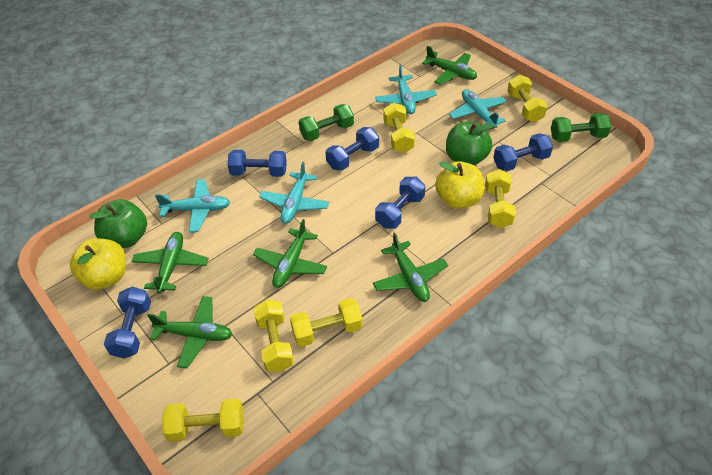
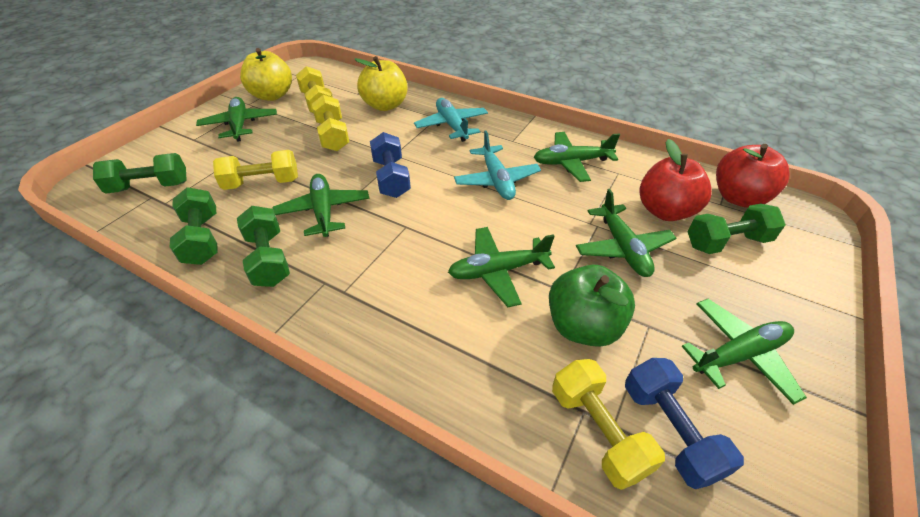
blue dumbbell: 5 -> 2
green apple: 2 -> 1
green dumbbell: 2 -> 4
green plane: 5 -> 6
red apple: 0 -> 2
turquoise plane: 4 -> 2
yellow dumbbell: 6 -> 4

